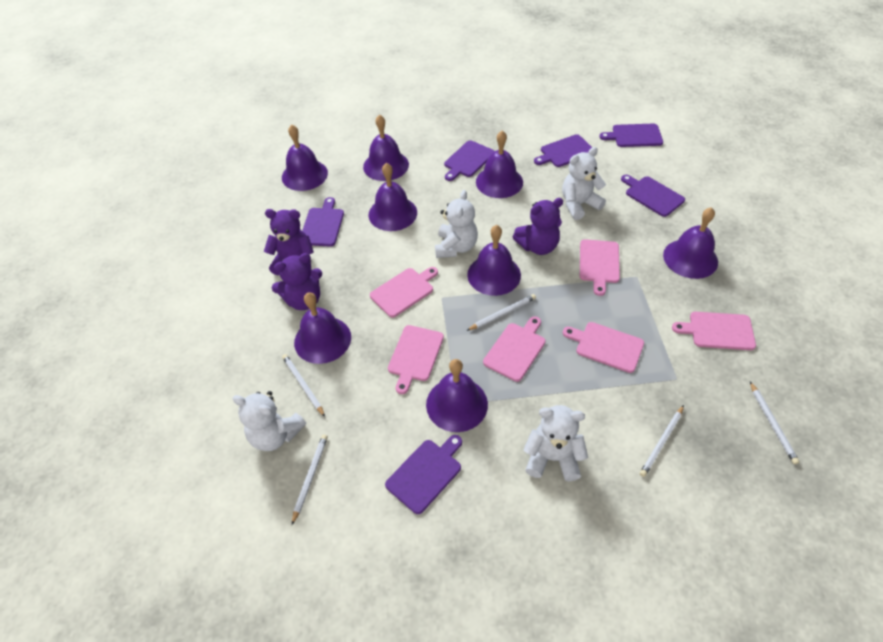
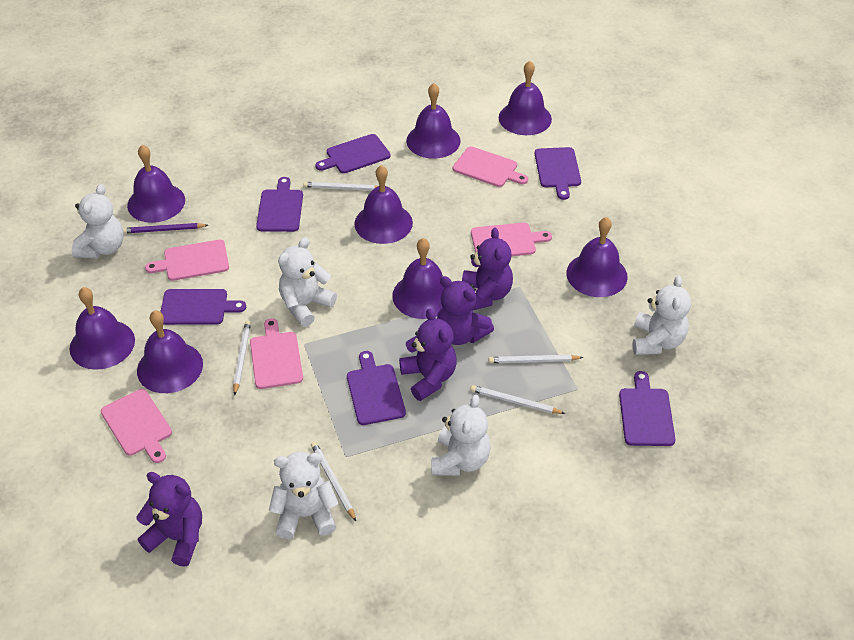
pink cutting board: 6 -> 5
purple pencil: 0 -> 1
purple teddy bear: 3 -> 4
white teddy bear: 4 -> 5

